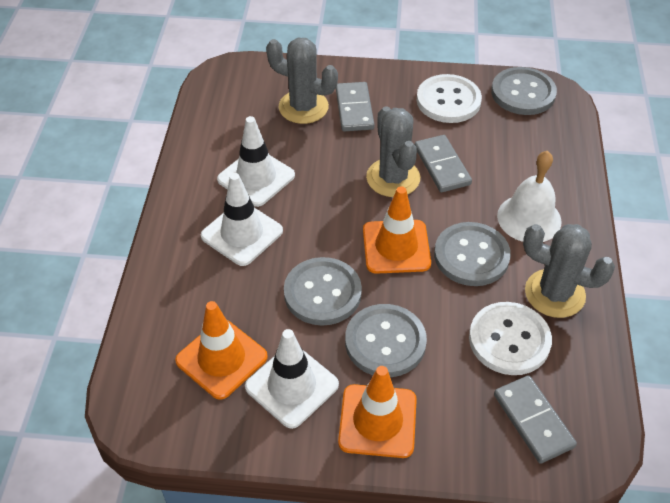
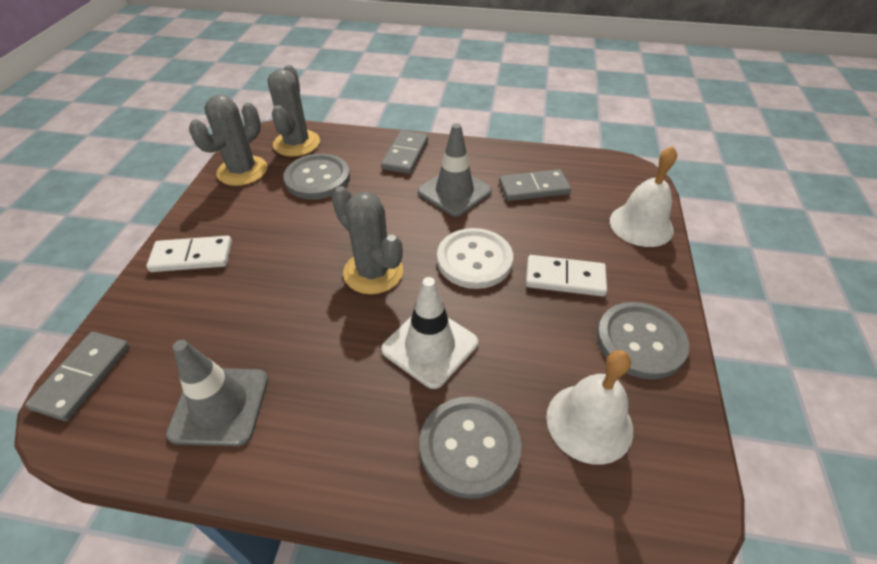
grey button: 4 -> 3
grey traffic cone: 0 -> 2
orange traffic cone: 3 -> 0
white bell: 1 -> 2
white button: 2 -> 1
white domino: 0 -> 2
white traffic cone: 3 -> 1

